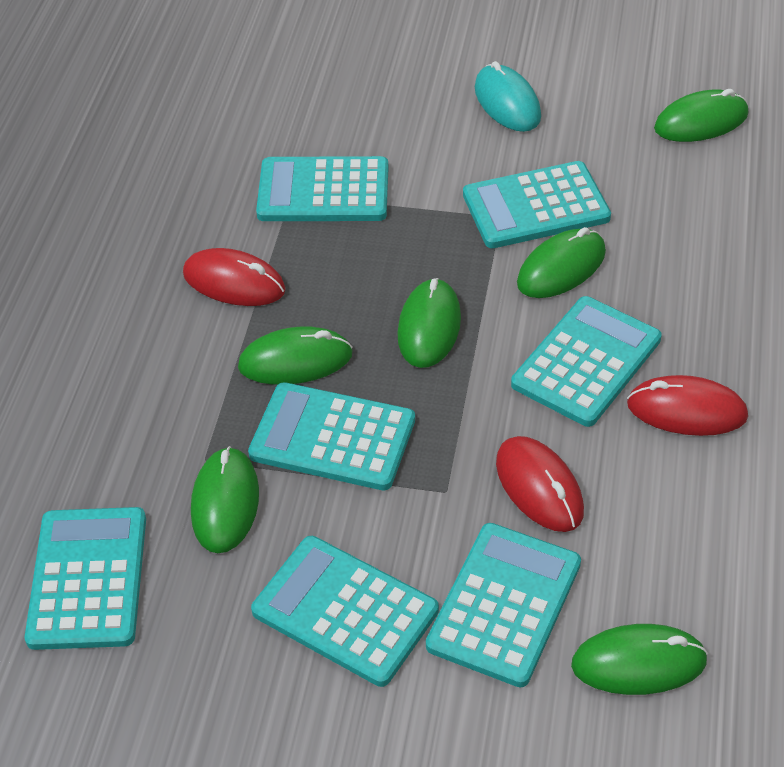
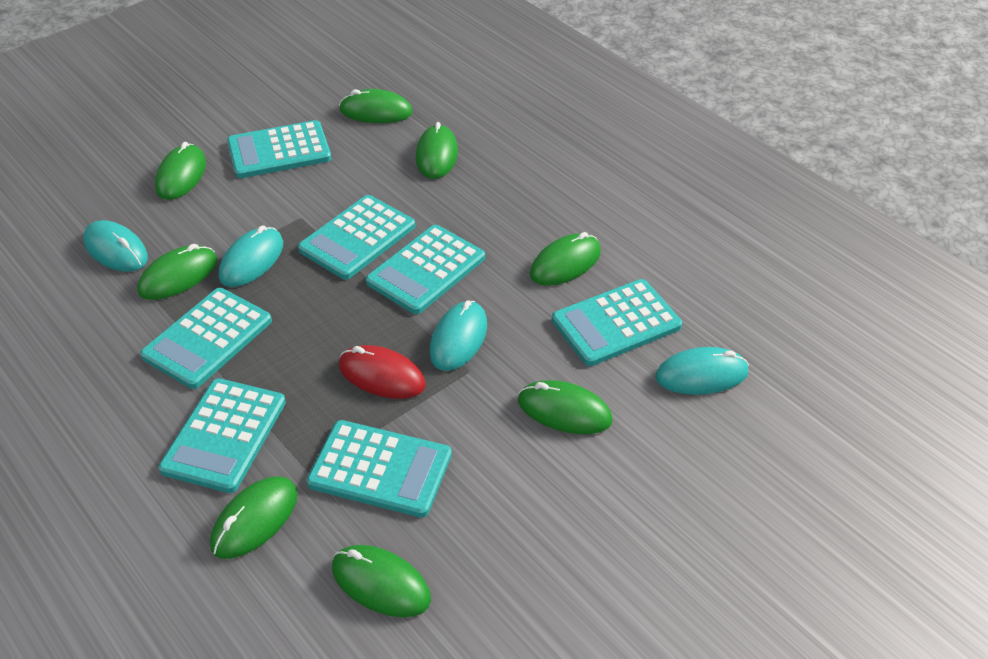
green mouse: 6 -> 8
red mouse: 3 -> 1
turquoise mouse: 1 -> 4

